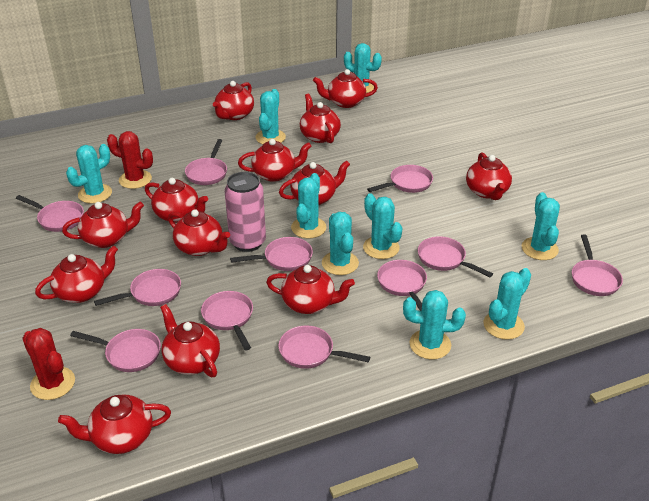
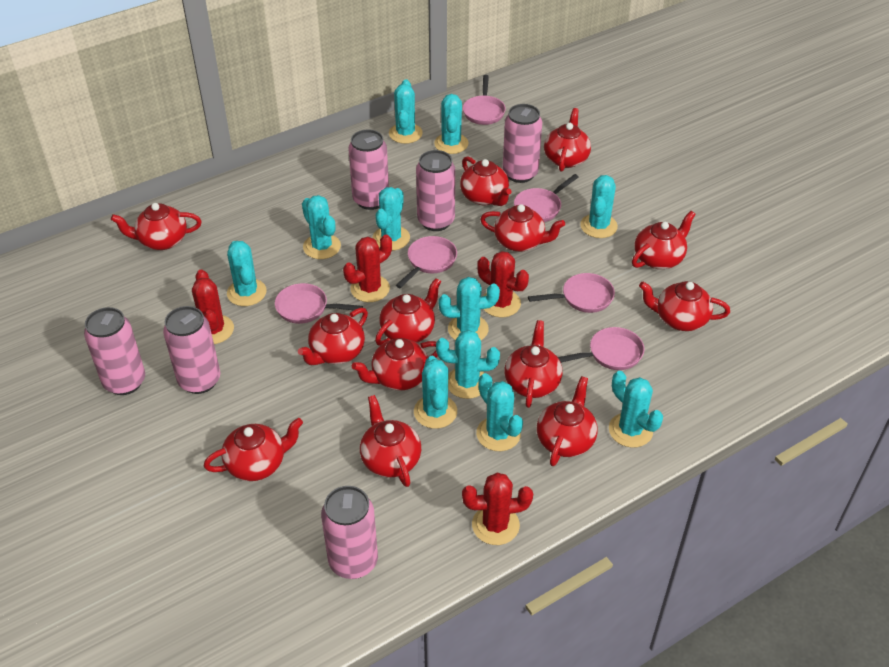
pink can: 1 -> 6
pink pan: 11 -> 6
red cactus: 2 -> 4
turquoise cactus: 9 -> 11

